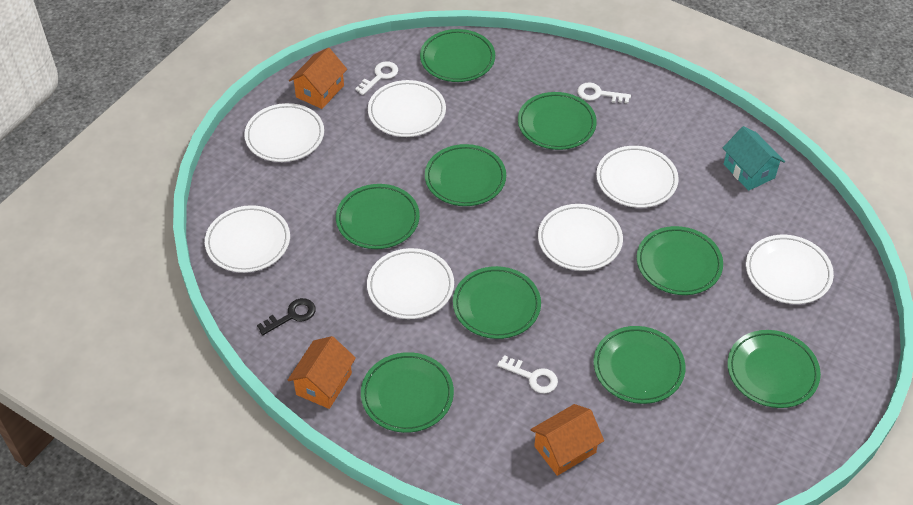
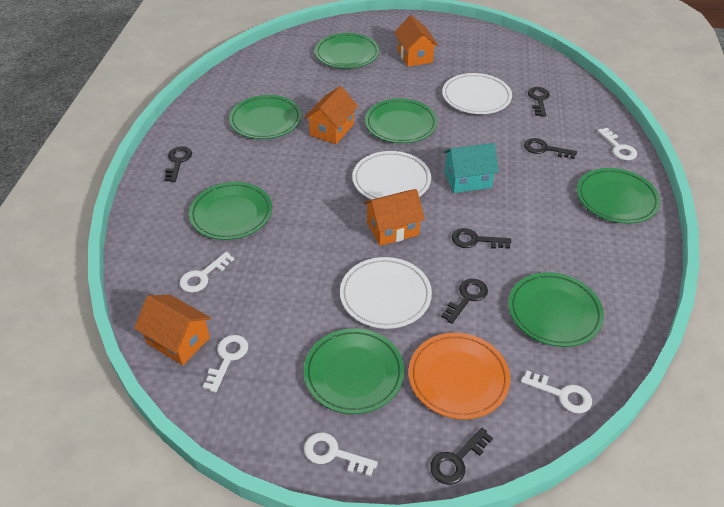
black key: 1 -> 6
green plate: 9 -> 7
orange house: 3 -> 4
orange plate: 0 -> 1
white key: 3 -> 5
white plate: 7 -> 3

